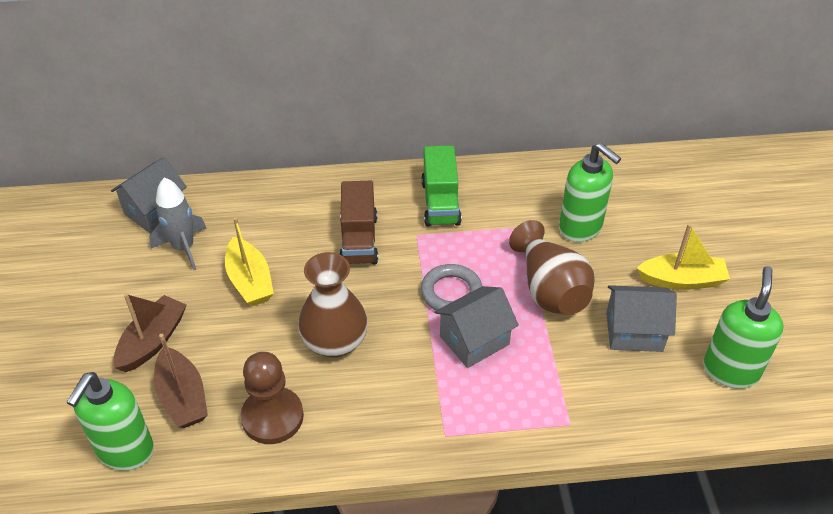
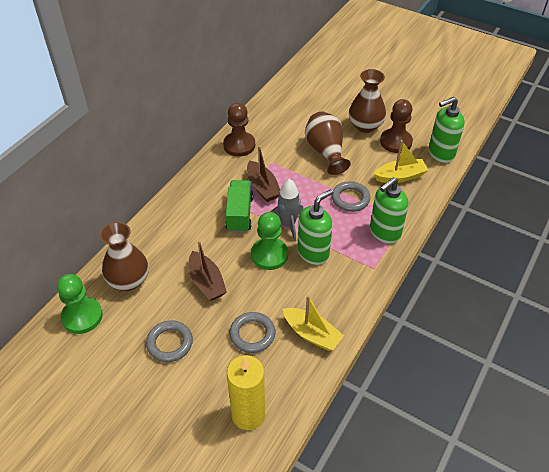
brown pawn: 1 -> 2
brown truck: 1 -> 0
brown vase: 2 -> 3
green pawn: 0 -> 2
grey house: 3 -> 0
grey ring: 1 -> 3
yellow candle: 0 -> 1

